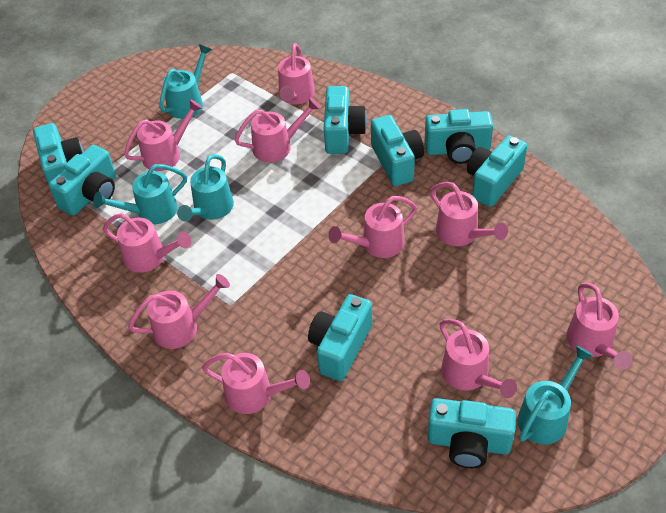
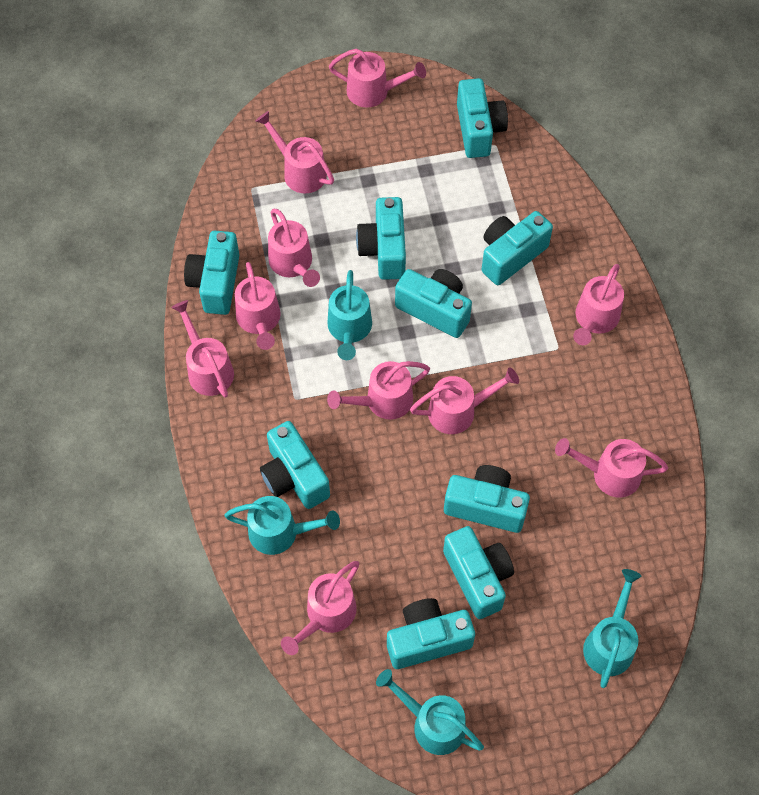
turquoise camera: 8 -> 9

